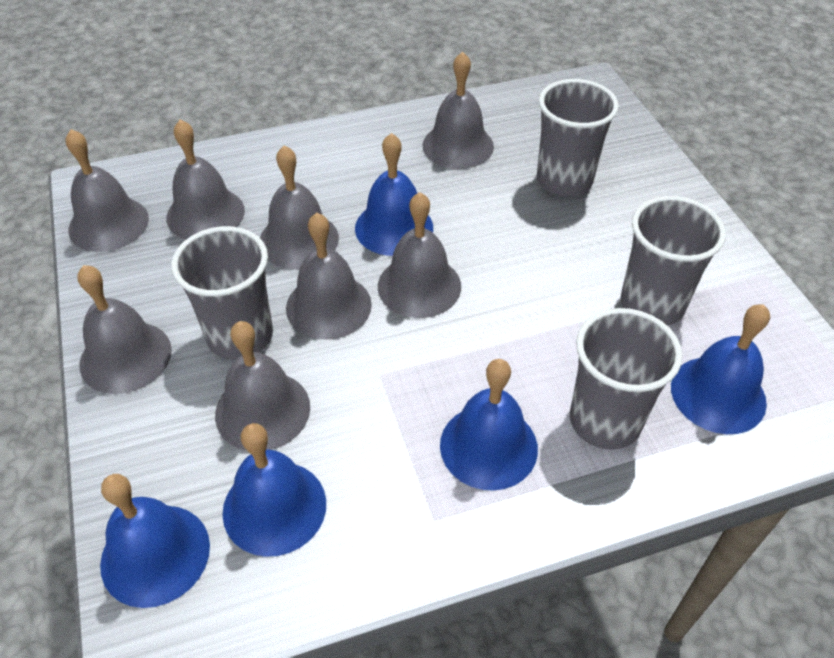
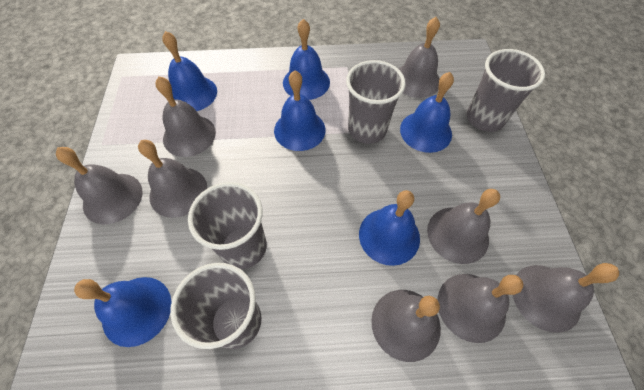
blue bell: 5 -> 6

